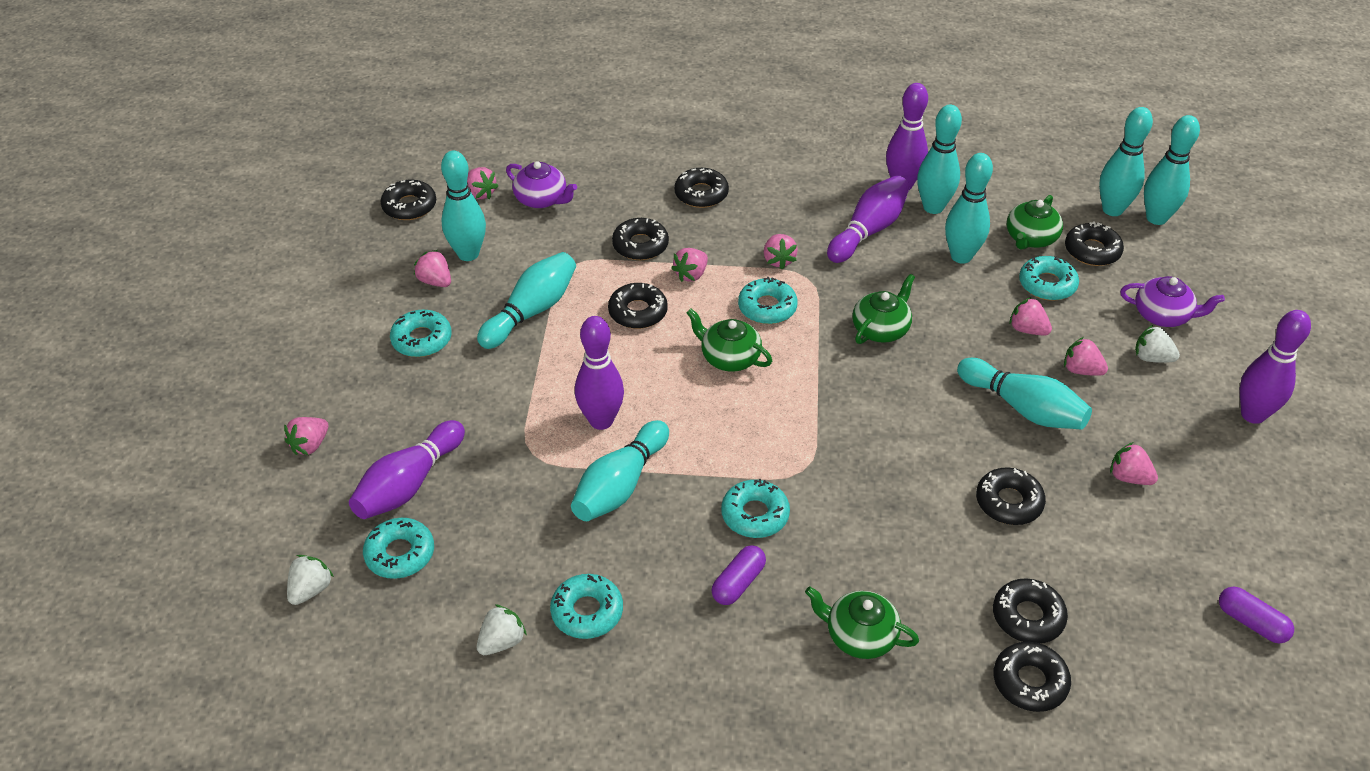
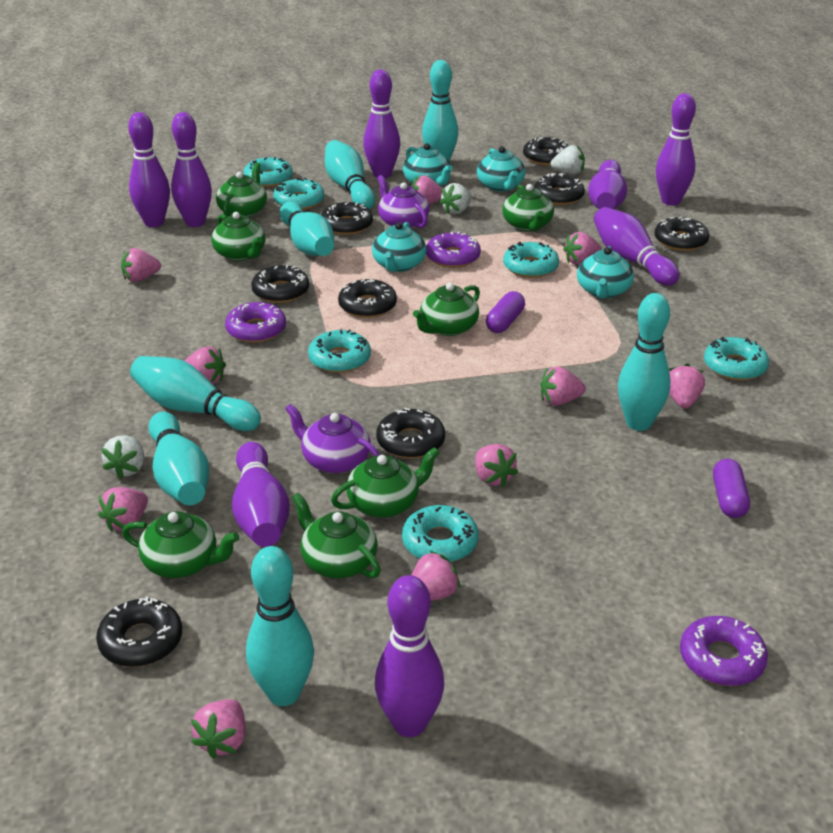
green teapot: 4 -> 7
pink strawberry: 8 -> 10
purple bowling pin: 5 -> 8
purple donut: 0 -> 3
turquoise bowling pin: 8 -> 7
turquoise teapot: 0 -> 4

